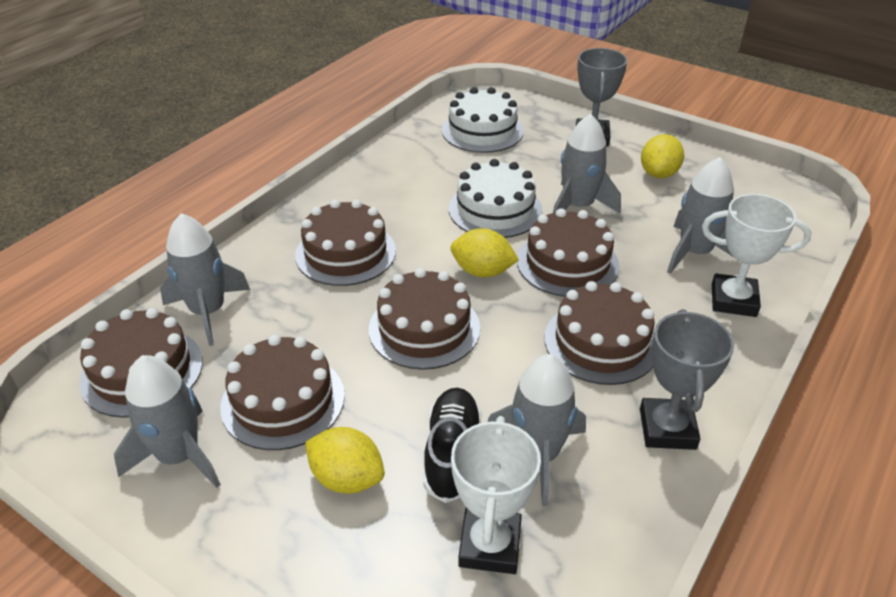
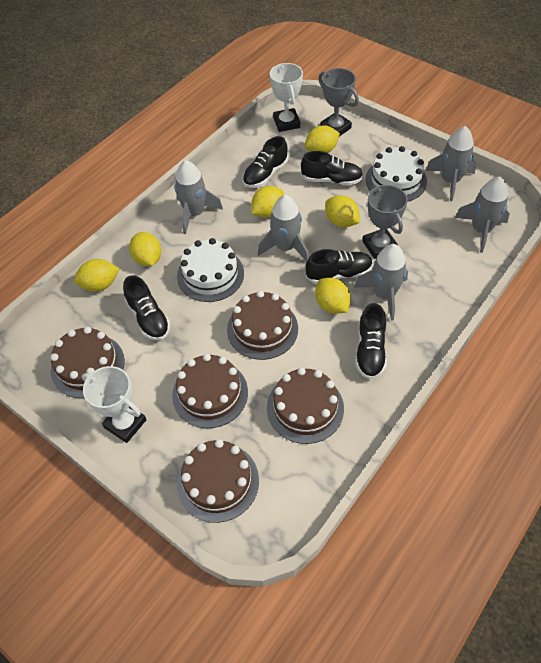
black shoe: 1 -> 5
brown cake: 6 -> 5
yellow lemon: 3 -> 6

